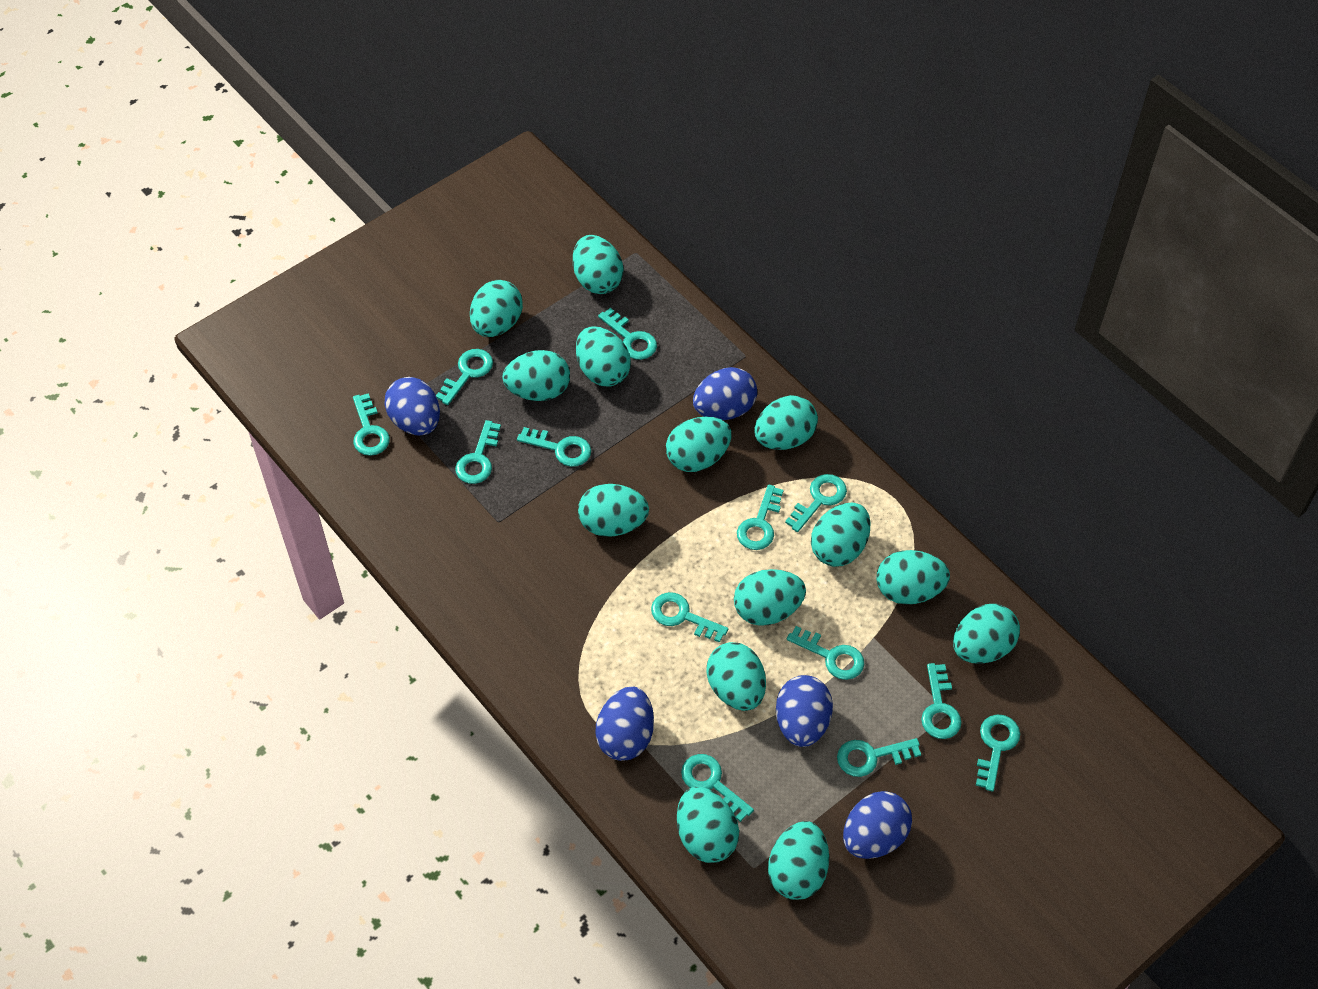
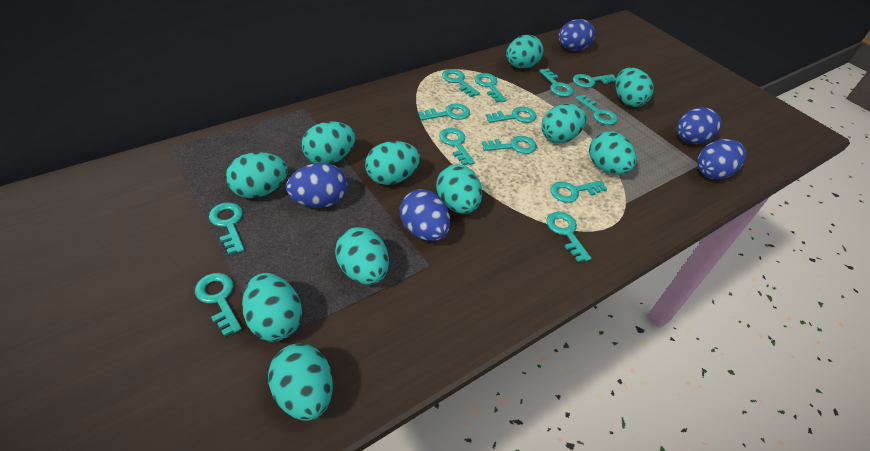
turquoise egg: 14 -> 11

